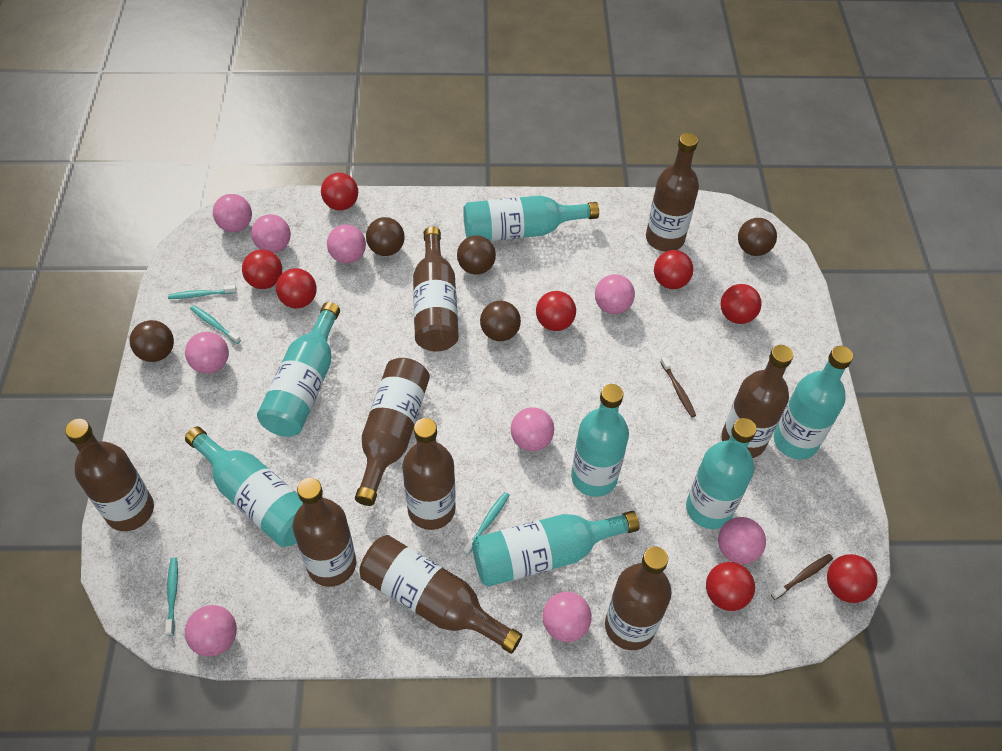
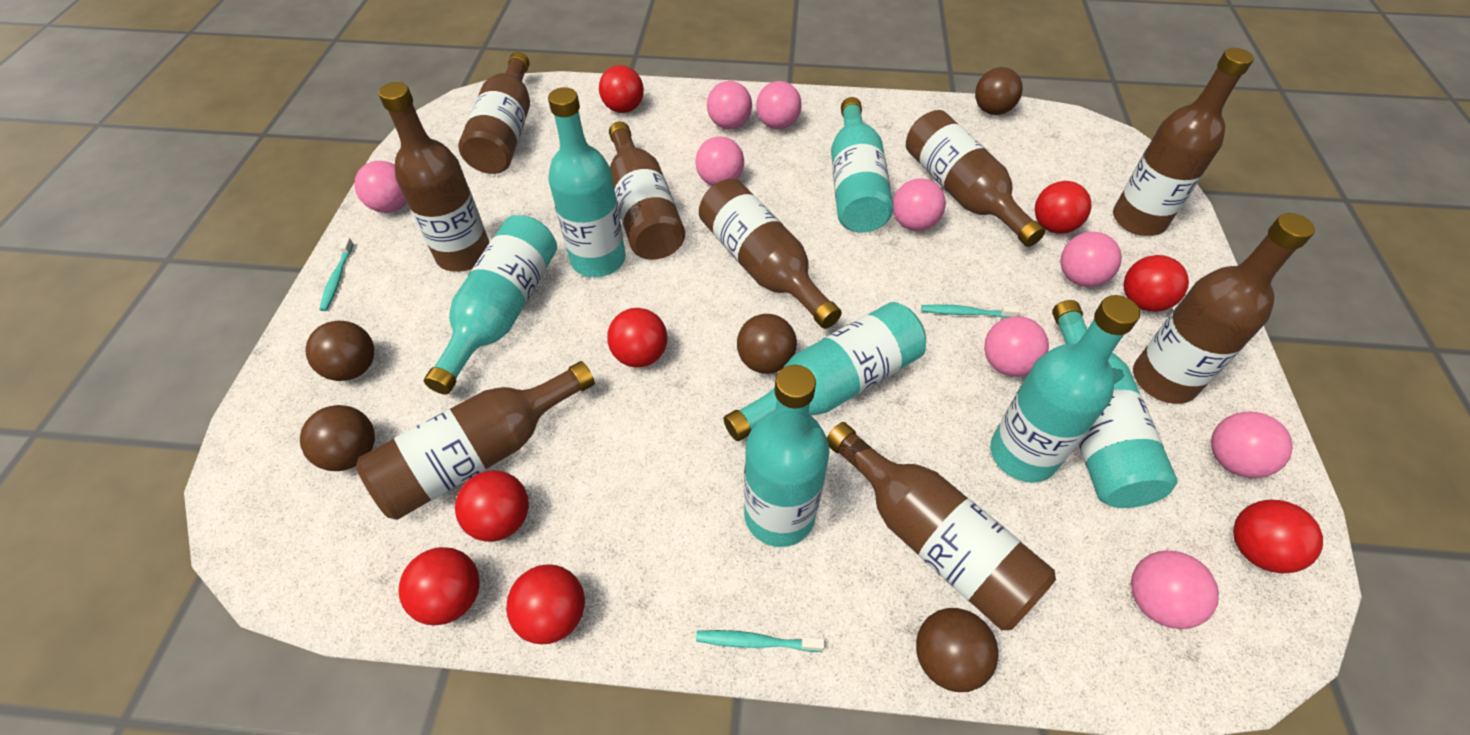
brown toothbrush: 2 -> 0
turquoise toothbrush: 4 -> 3

